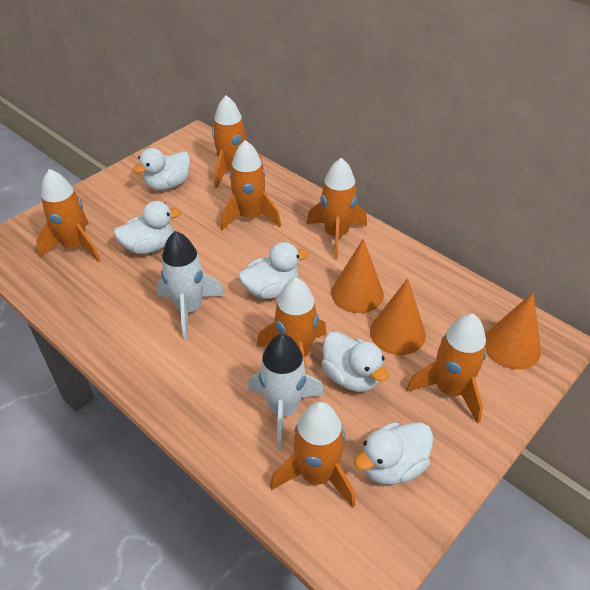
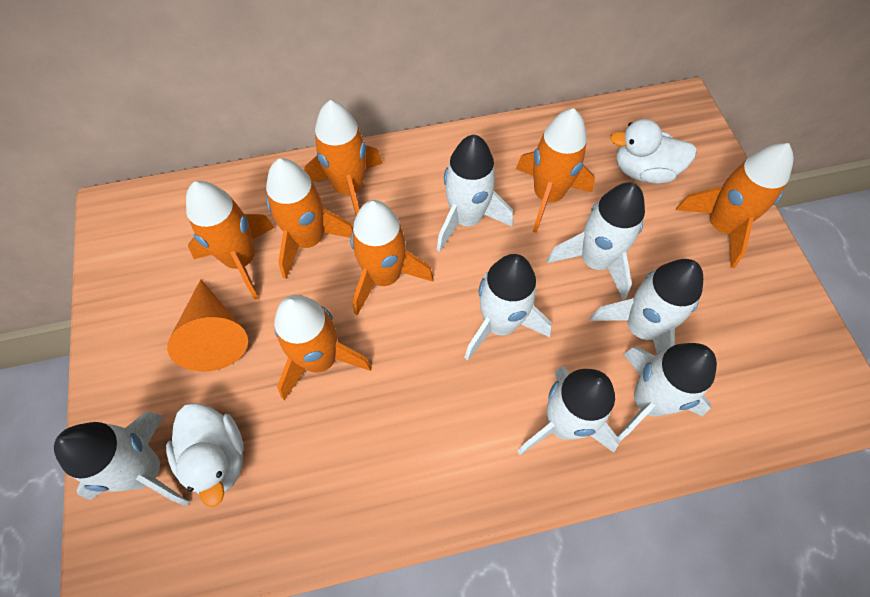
orange cone: 3 -> 1
white duck: 5 -> 2
white rocket: 2 -> 7

